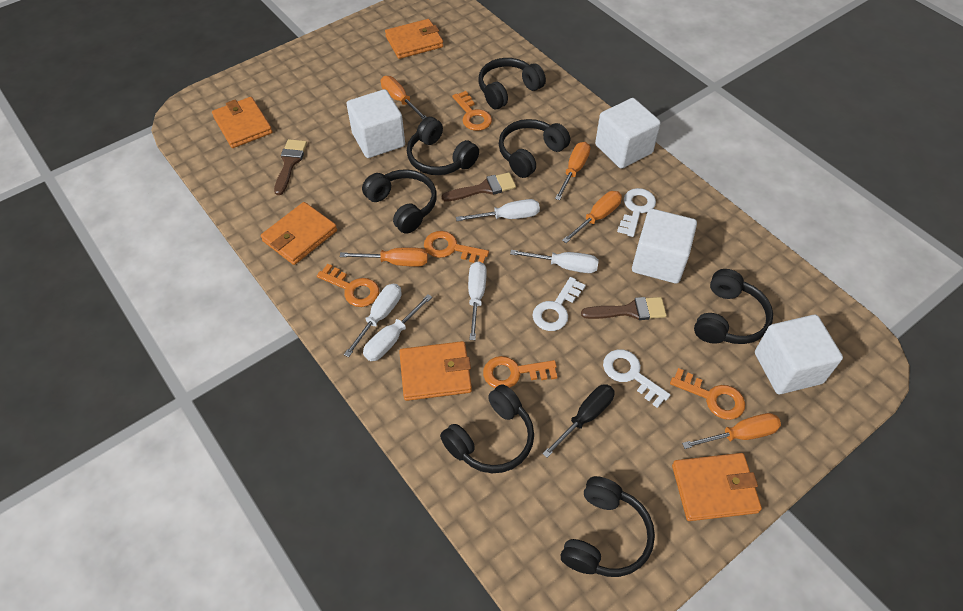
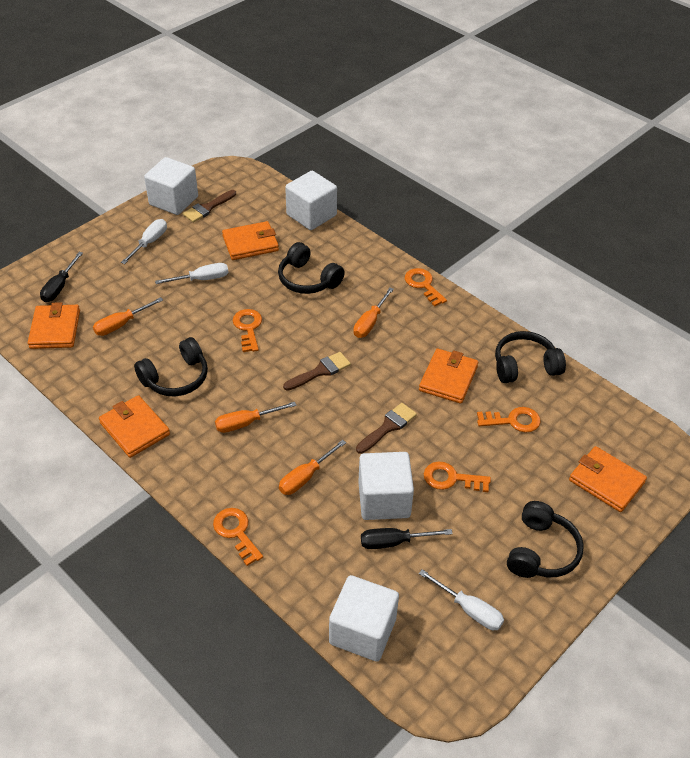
black headphones: 7 -> 4
black screwdriver: 1 -> 2
orange screwdriver: 5 -> 4
white key: 3 -> 0
white screwdriver: 5 -> 3

